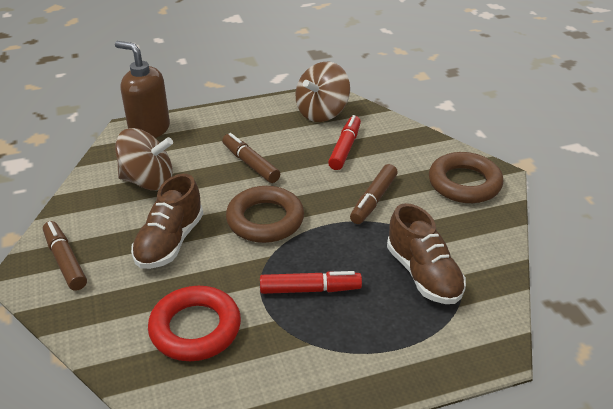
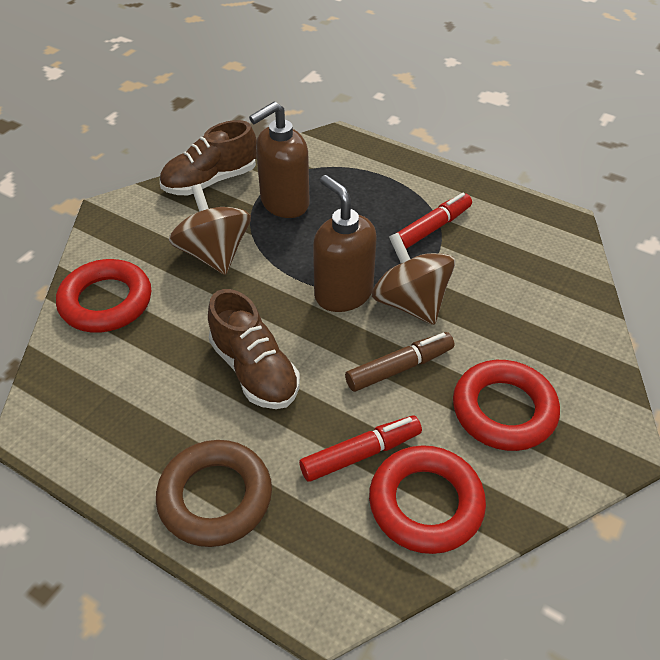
brown marker: 3 -> 1
brown ring: 2 -> 1
brown soap dispenser: 1 -> 2
red ring: 1 -> 3

